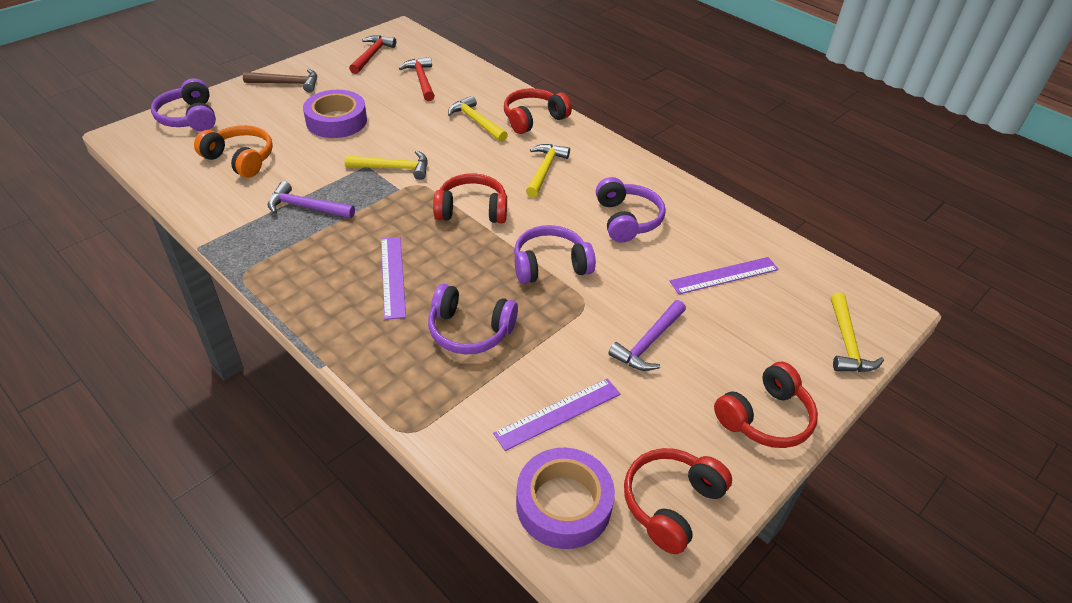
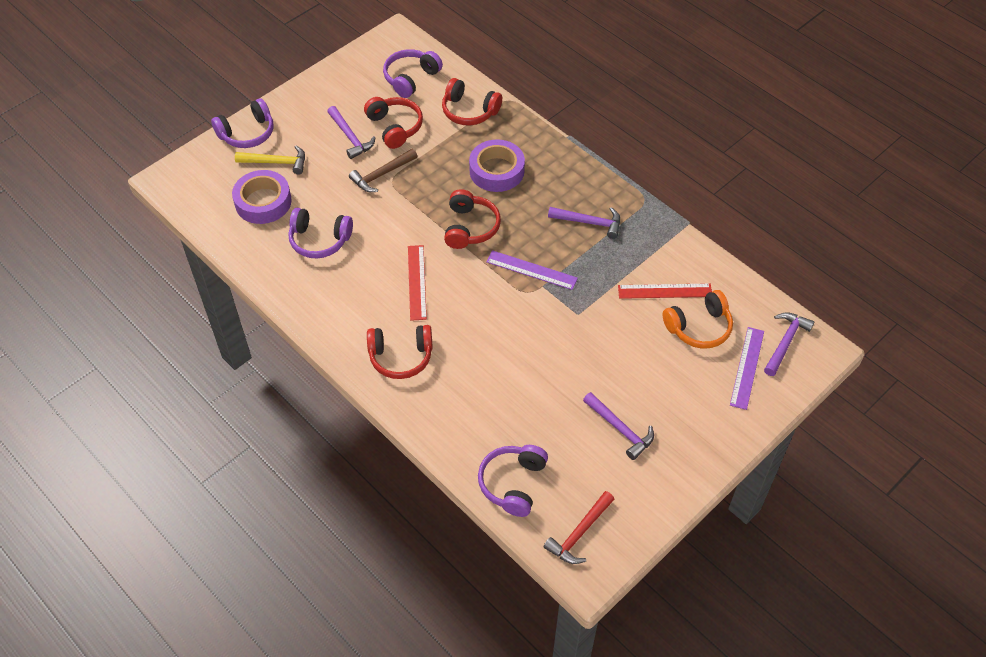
purple hammer: 2 -> 4
purple ruler: 3 -> 2
red hammer: 2 -> 1
red ruler: 0 -> 2
yellow hammer: 4 -> 1

